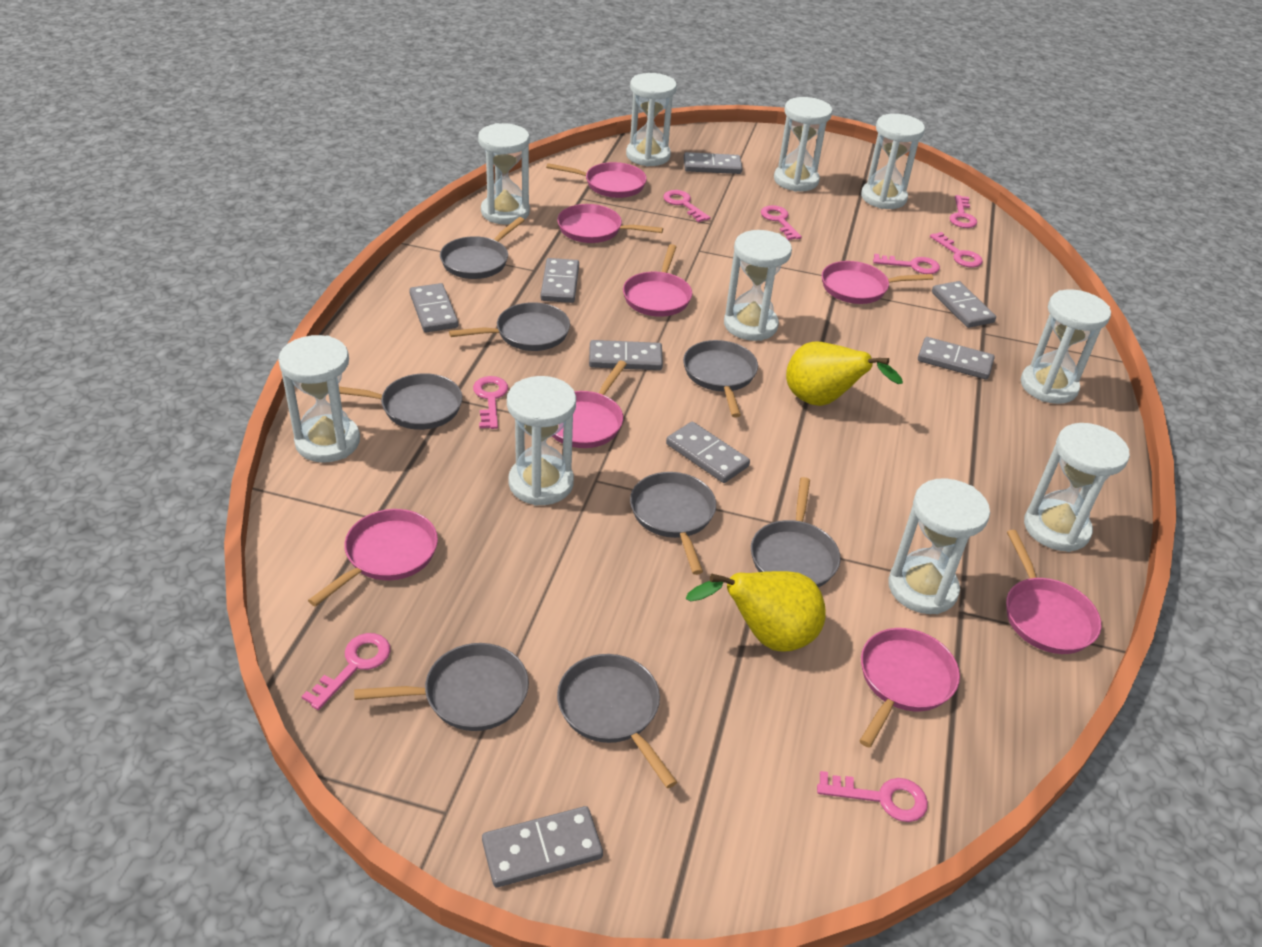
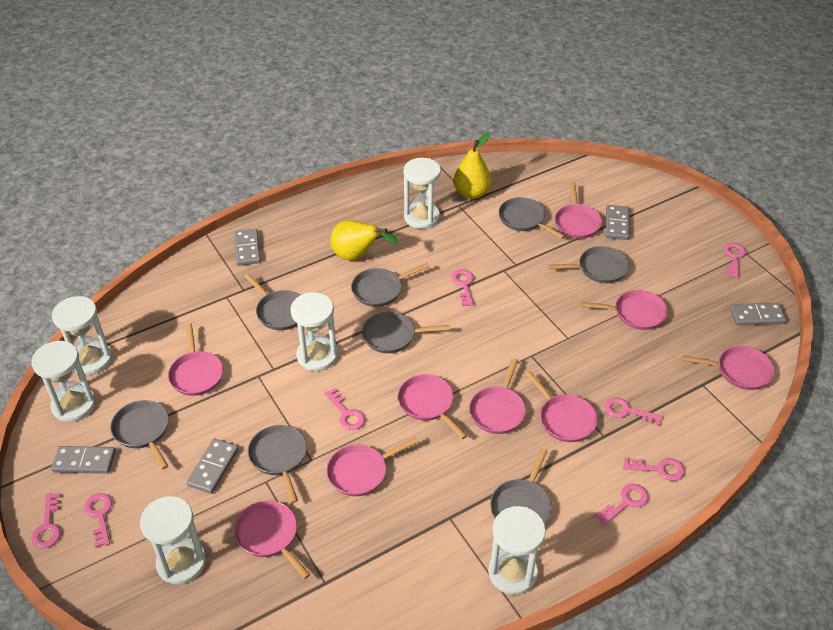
grey domino: 8 -> 5
pink pan: 8 -> 9
white hourglass: 10 -> 6

